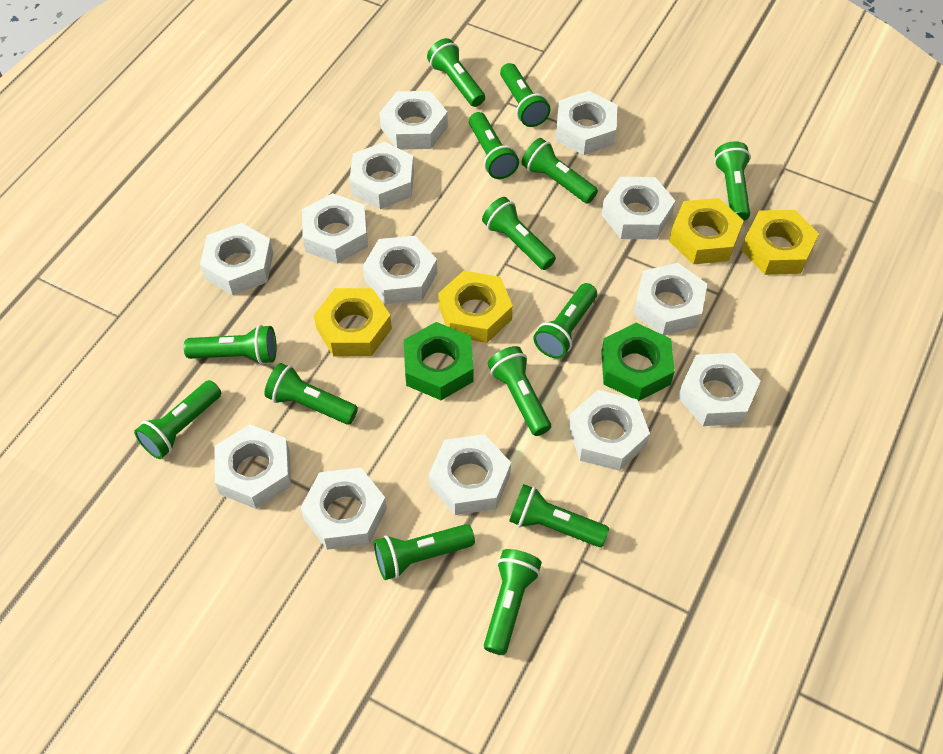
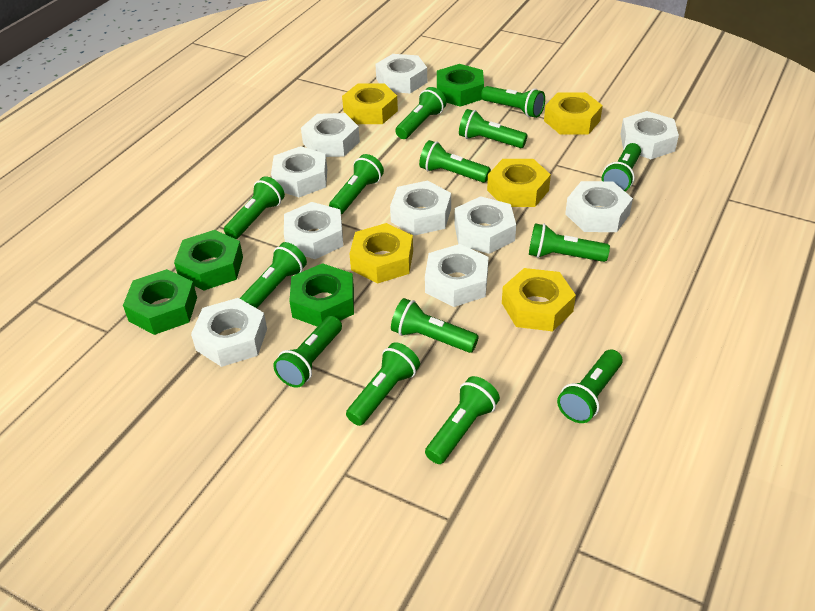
green nut: 2 -> 4
white nut: 13 -> 10
yellow nut: 4 -> 5

